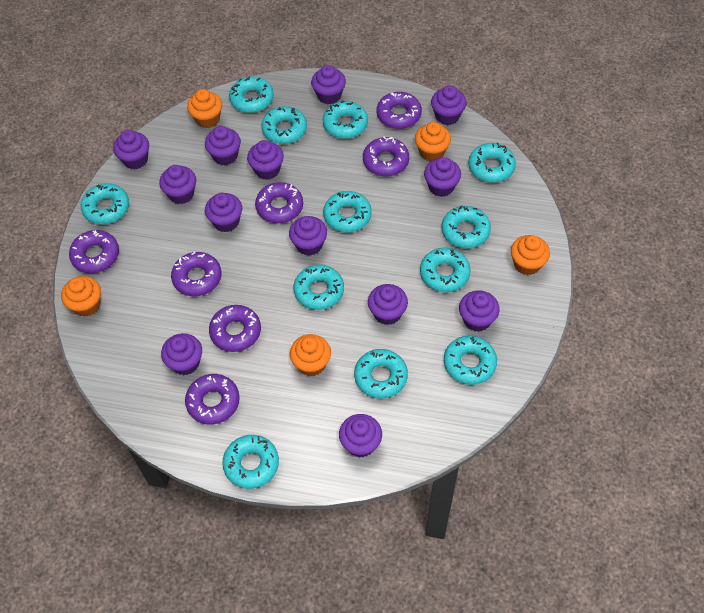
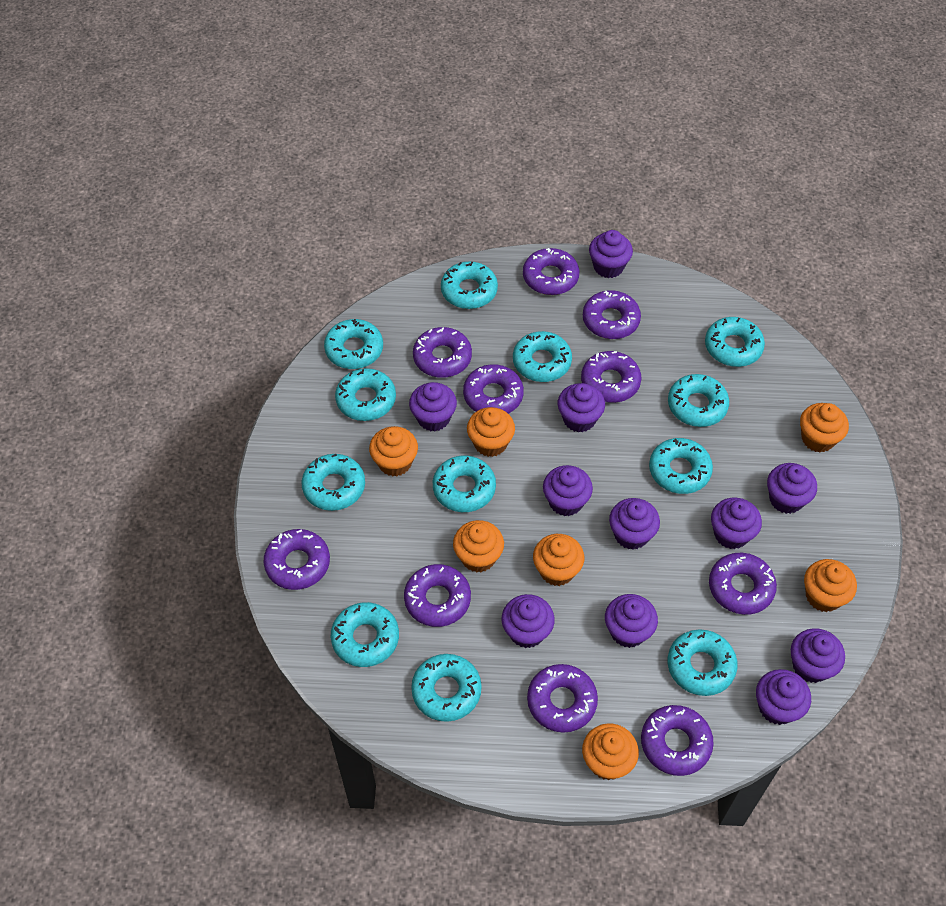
orange cupcake: 5 -> 7
purple cupcake: 13 -> 11
purple donut: 7 -> 10

